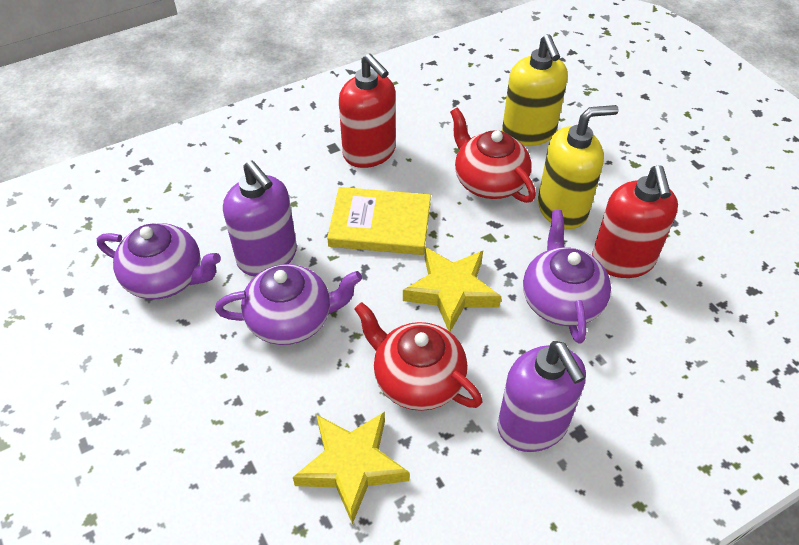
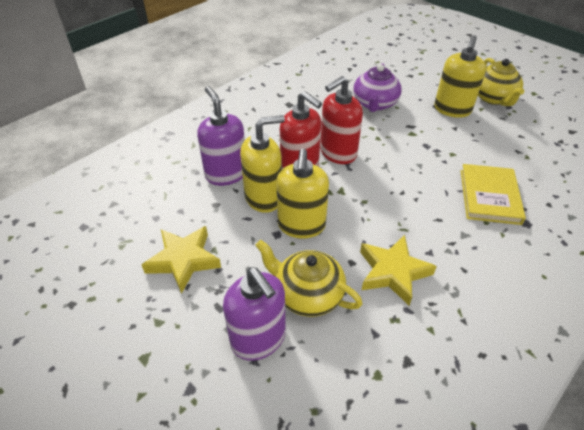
purple teapot: 3 -> 1
red teapot: 2 -> 0
yellow soap dispenser: 2 -> 3
yellow teapot: 0 -> 2

